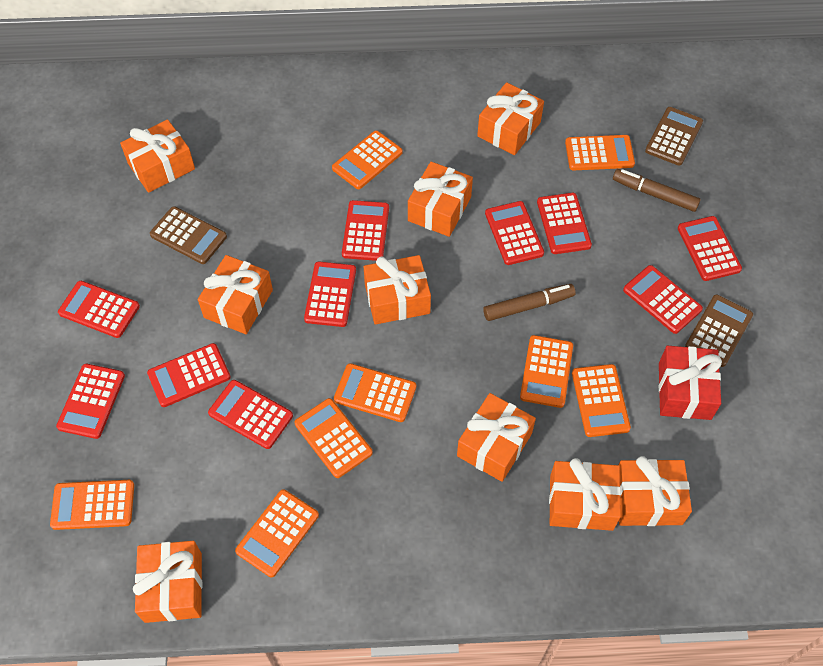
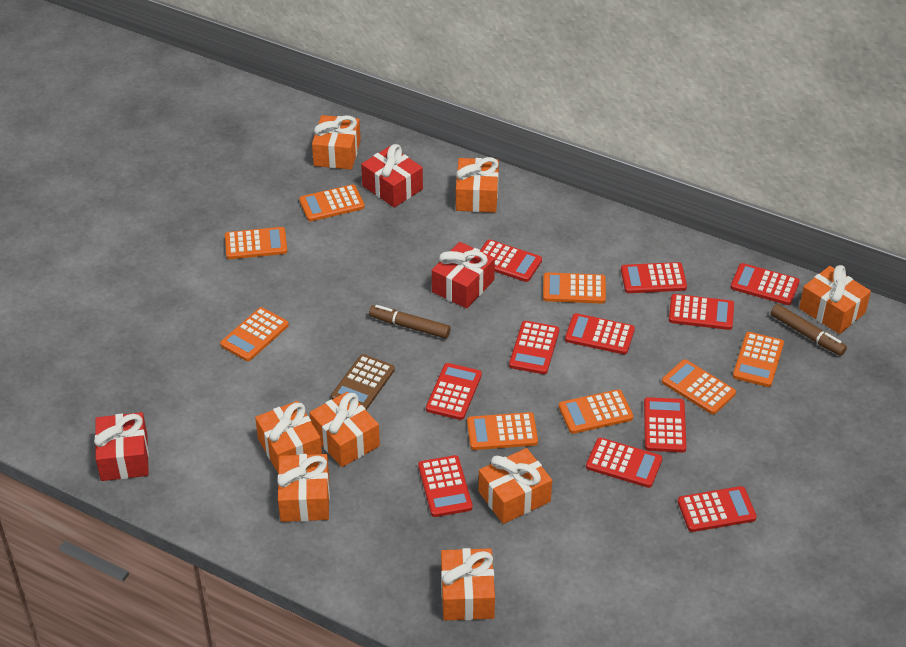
brown calculator: 3 -> 1
orange gift: 9 -> 8
red calculator: 10 -> 11
red gift: 1 -> 3

